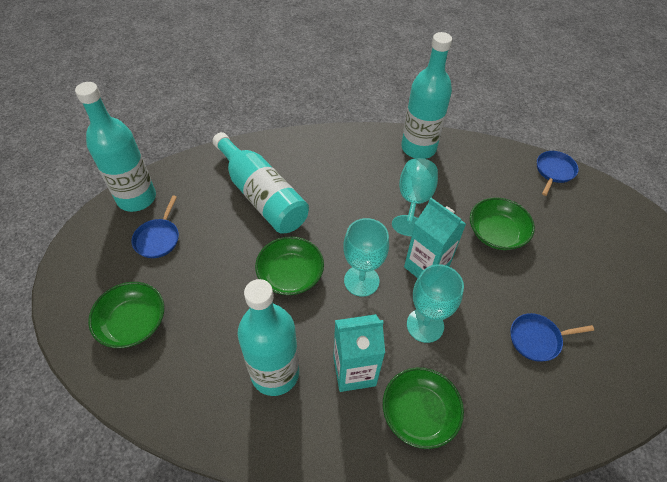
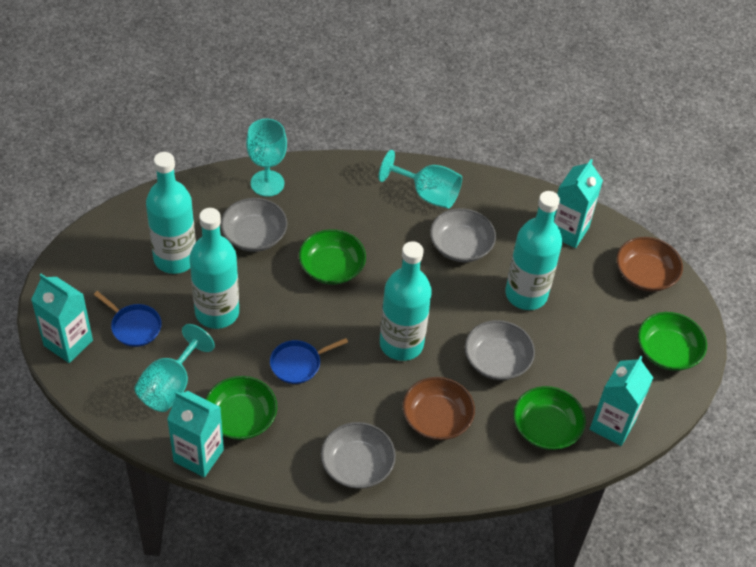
blue pan: 3 -> 2
brown bowl: 0 -> 2
grey bowl: 0 -> 4
turquoise carton: 2 -> 4

